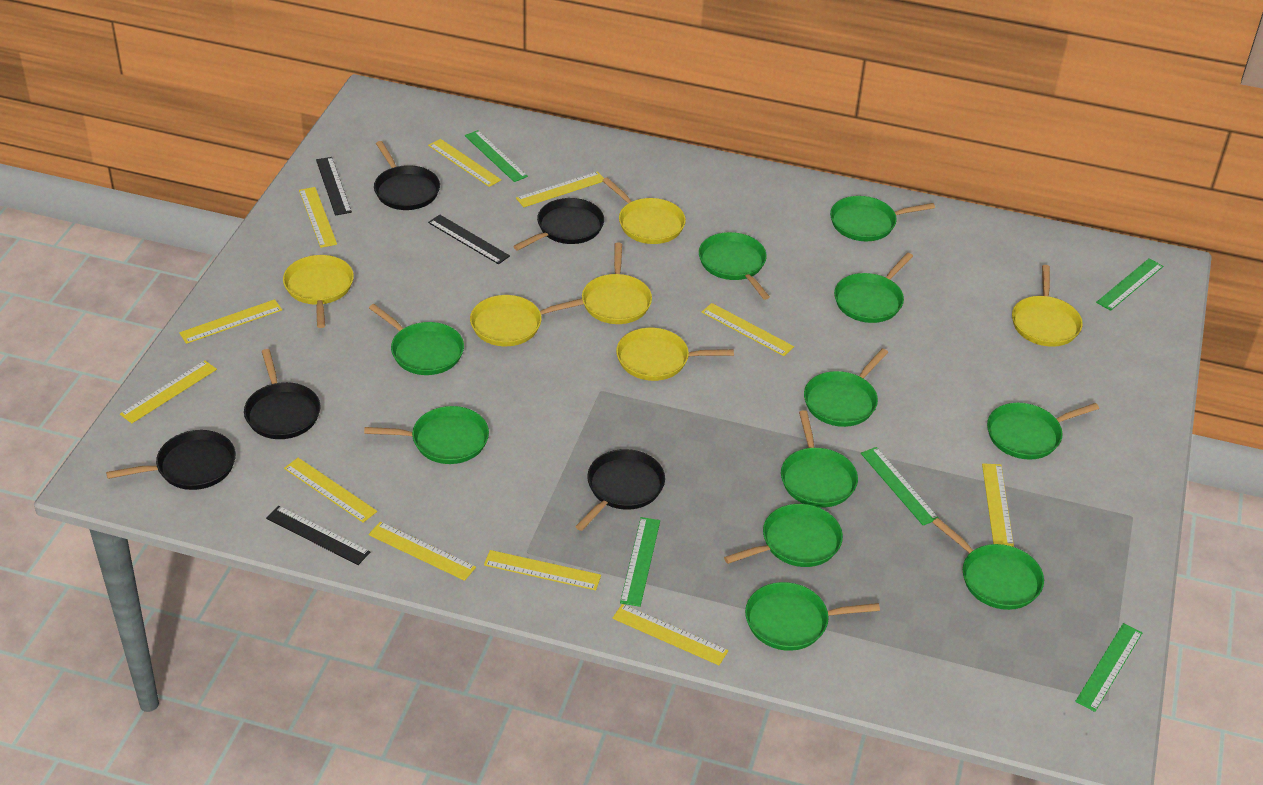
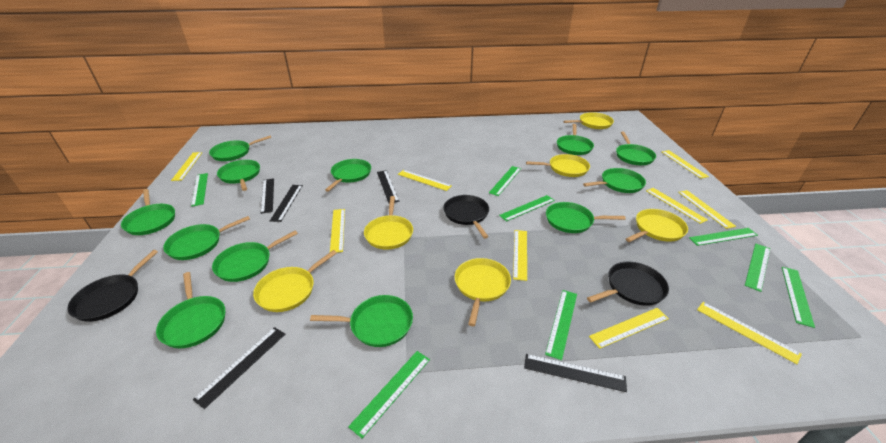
black pan: 5 -> 3
black ruler: 3 -> 5
green pan: 11 -> 12
green ruler: 5 -> 8
yellow ruler: 11 -> 9

